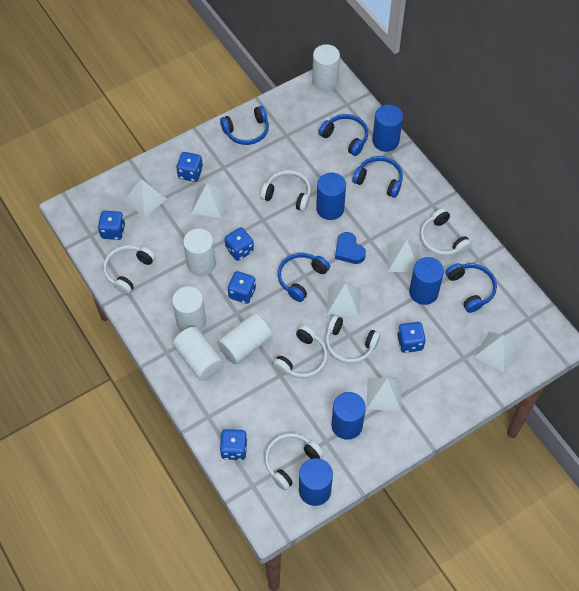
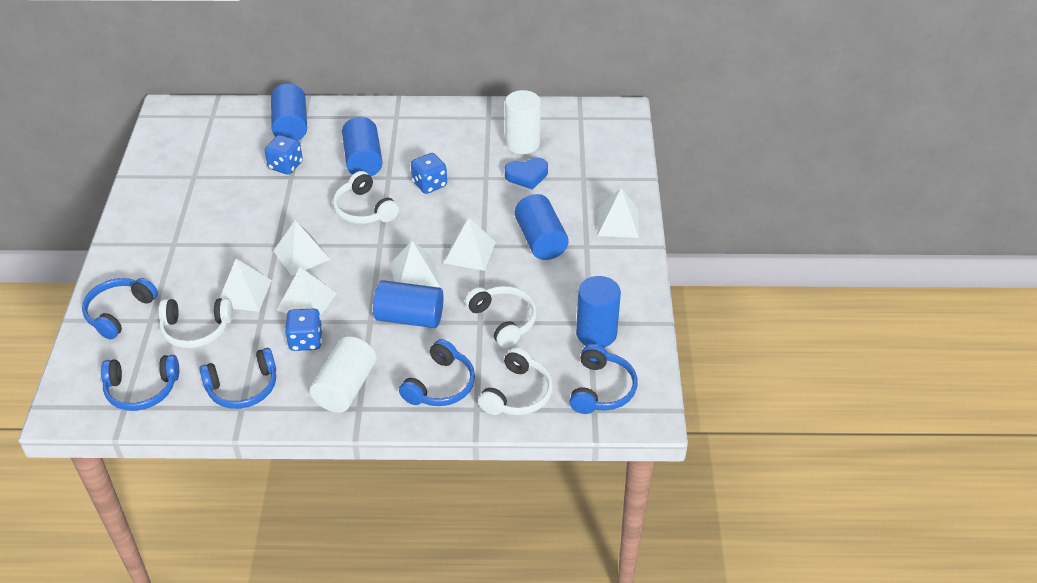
blue dice: 6 -> 3
white cylinder: 5 -> 2
white headphones: 6 -> 4

